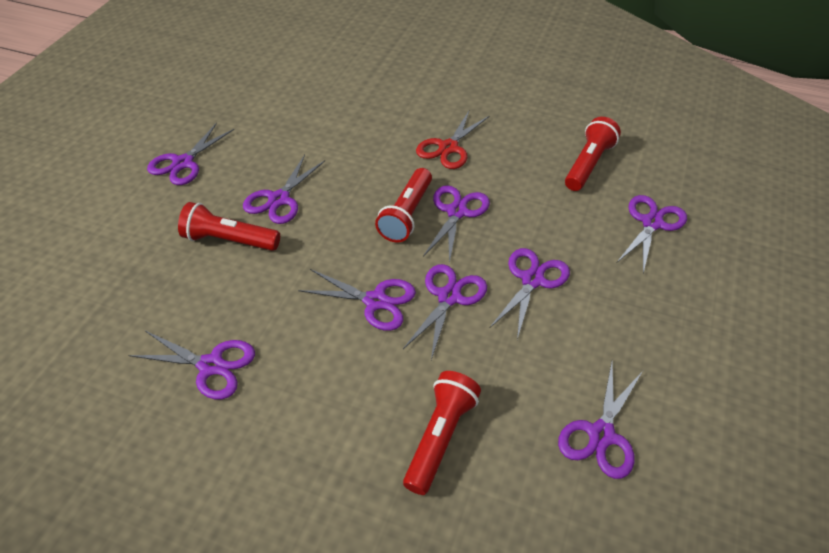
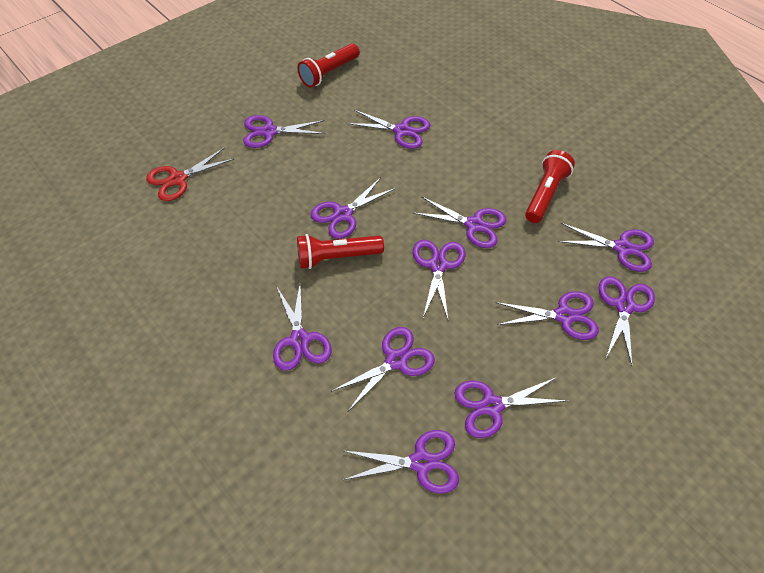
purple scissors: 9 -> 12
red flashlight: 4 -> 3

